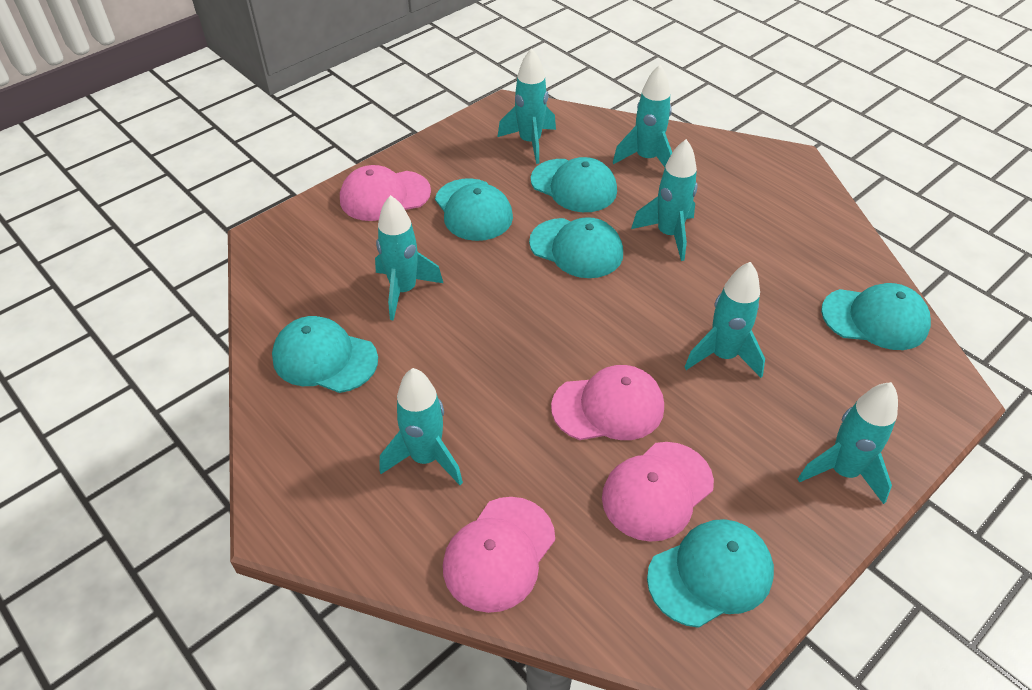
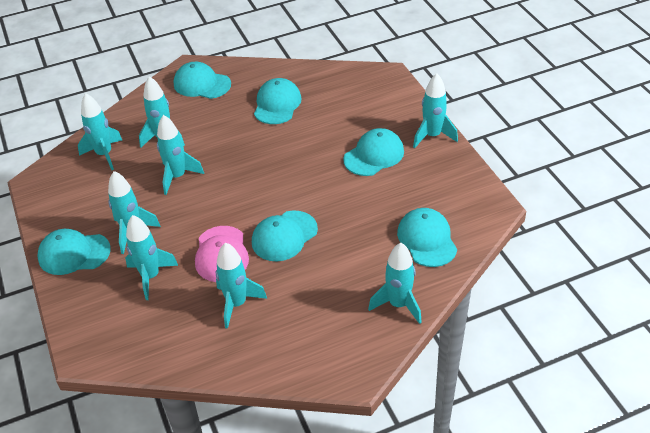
pink cap: 4 -> 1
turquoise rocket: 7 -> 8

